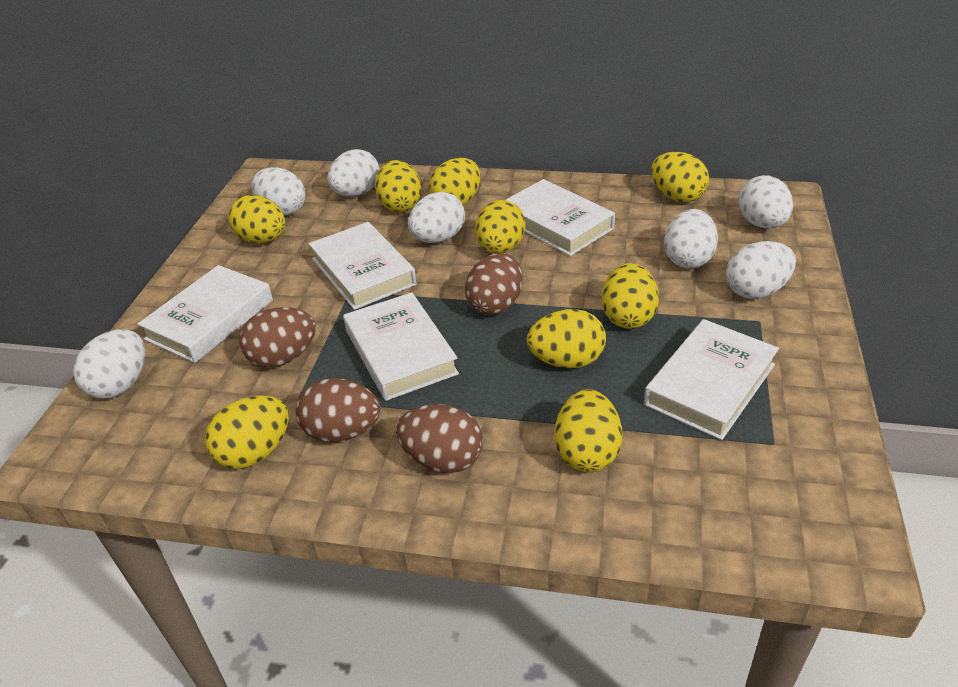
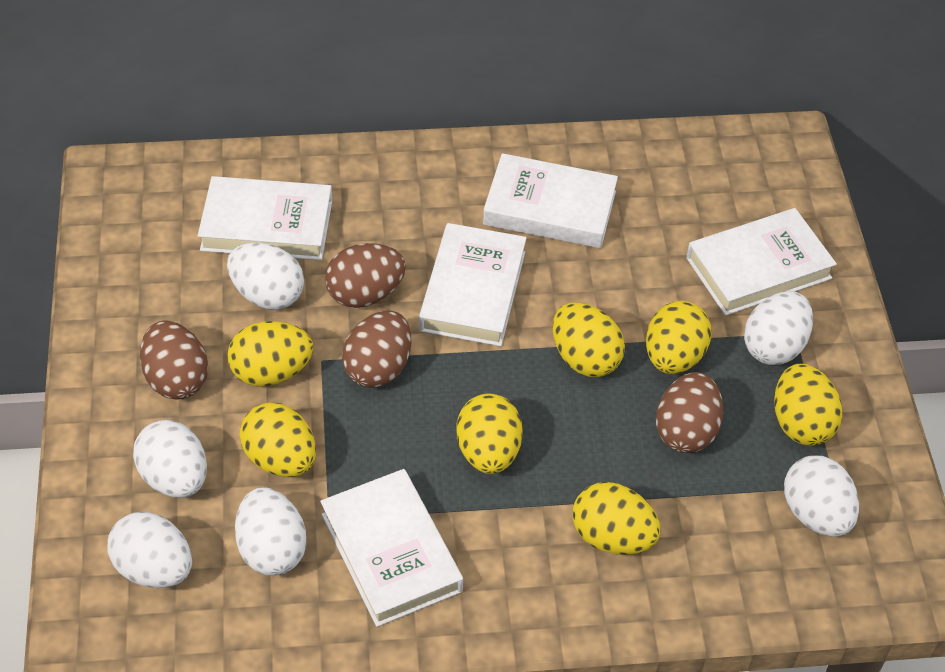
white egg: 7 -> 6
yellow egg: 9 -> 7

